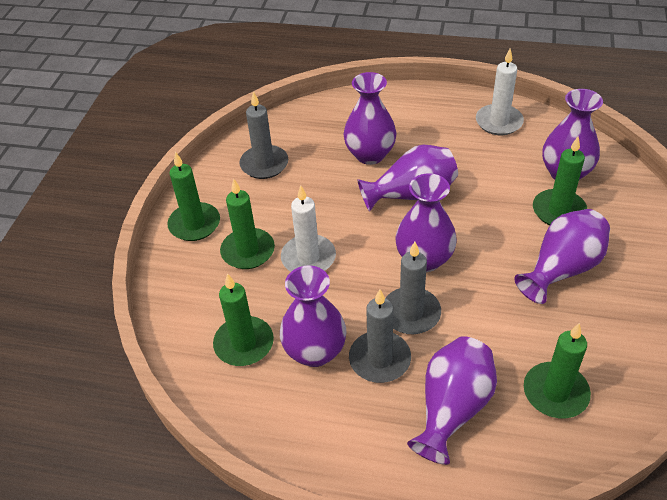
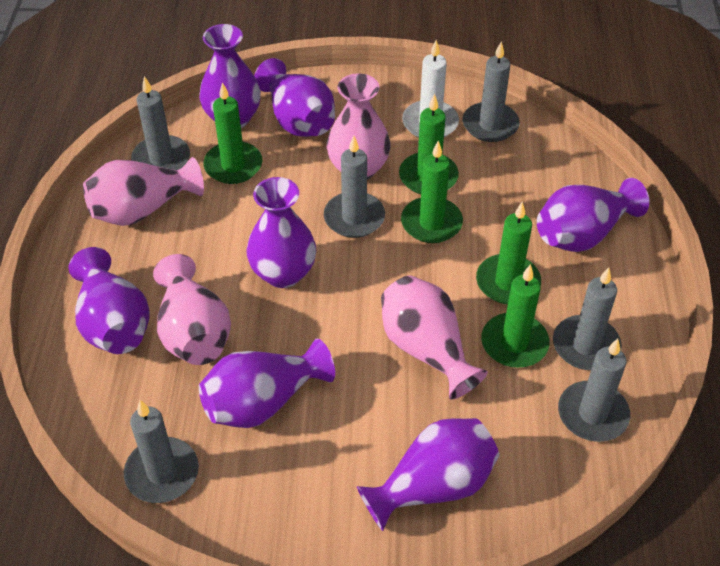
grey candle: 3 -> 6
pink vase: 0 -> 4
white candle: 2 -> 1

